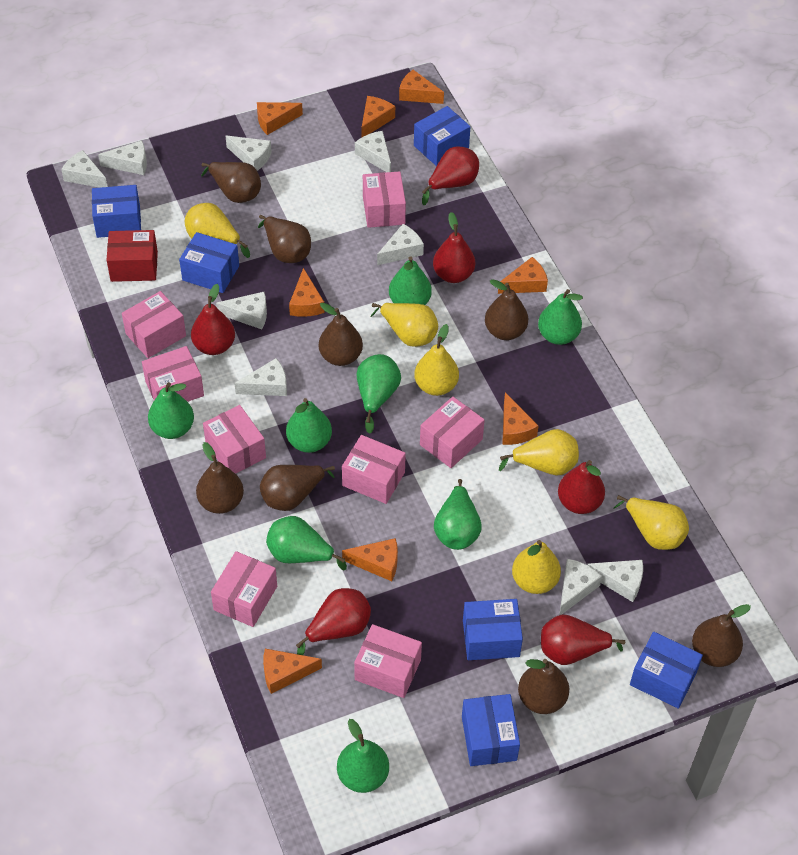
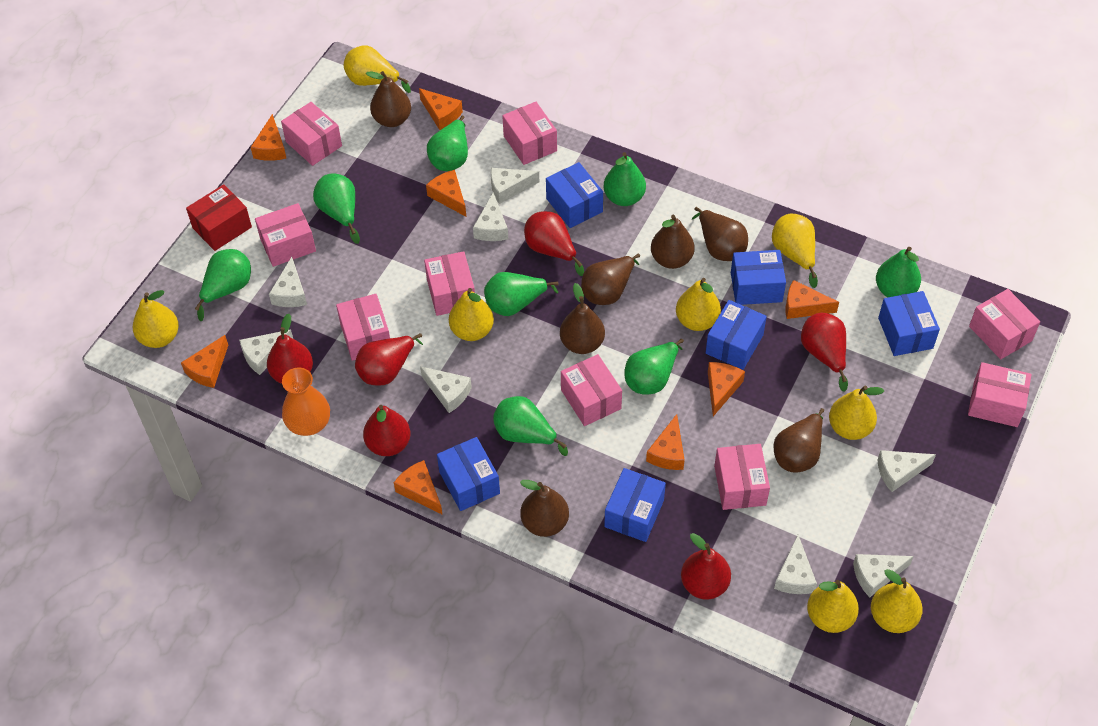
brown pear: 8 -> 7
orange vase: 0 -> 1
pink box: 8 -> 9
white cheese: 9 -> 8
yellow pear: 6 -> 8

